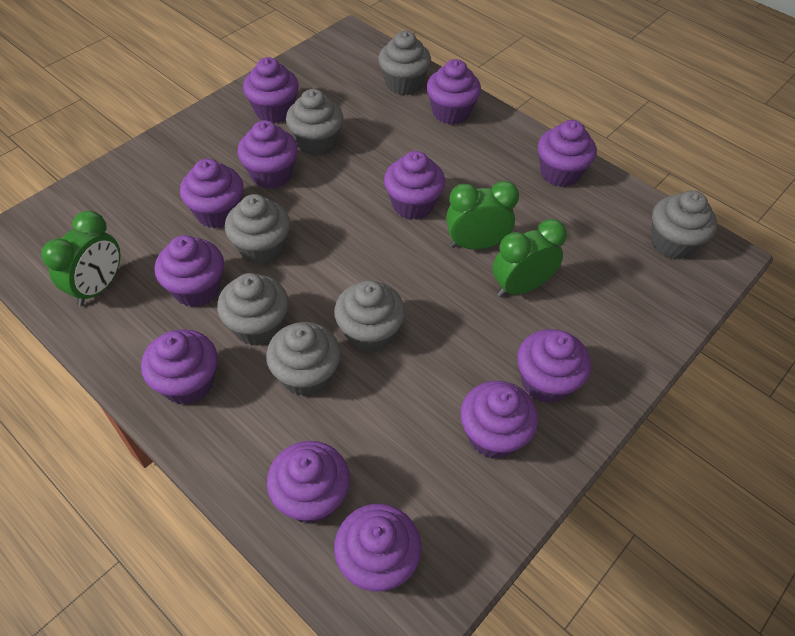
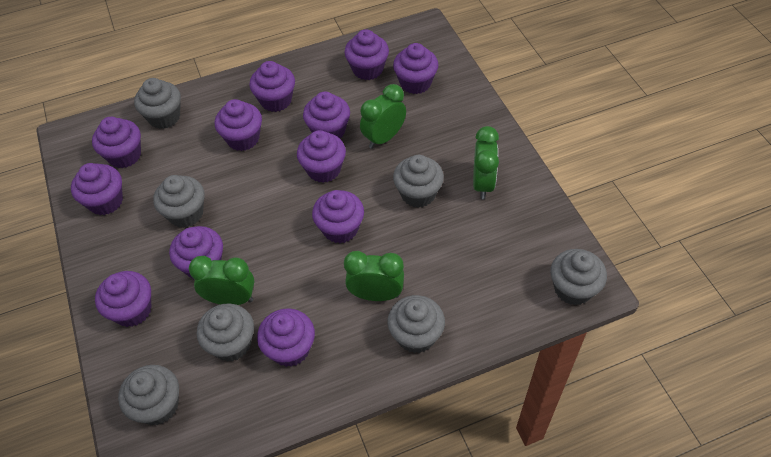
green clock: 3 -> 4

